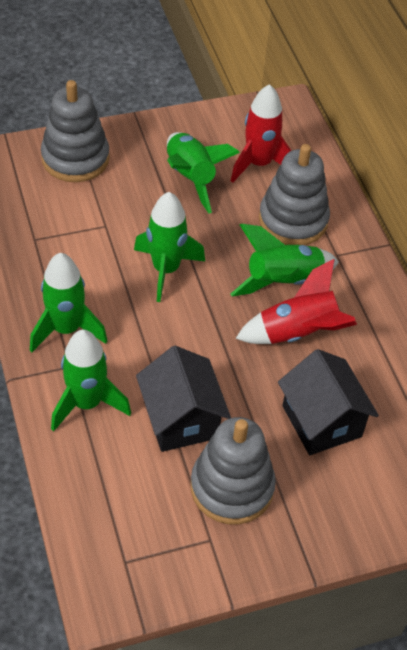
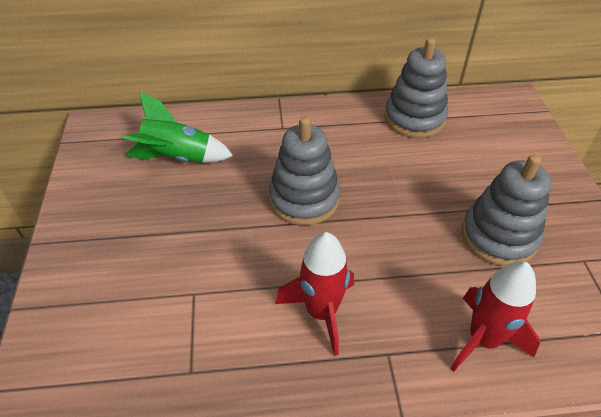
black house: 2 -> 0
green rocket: 5 -> 1

